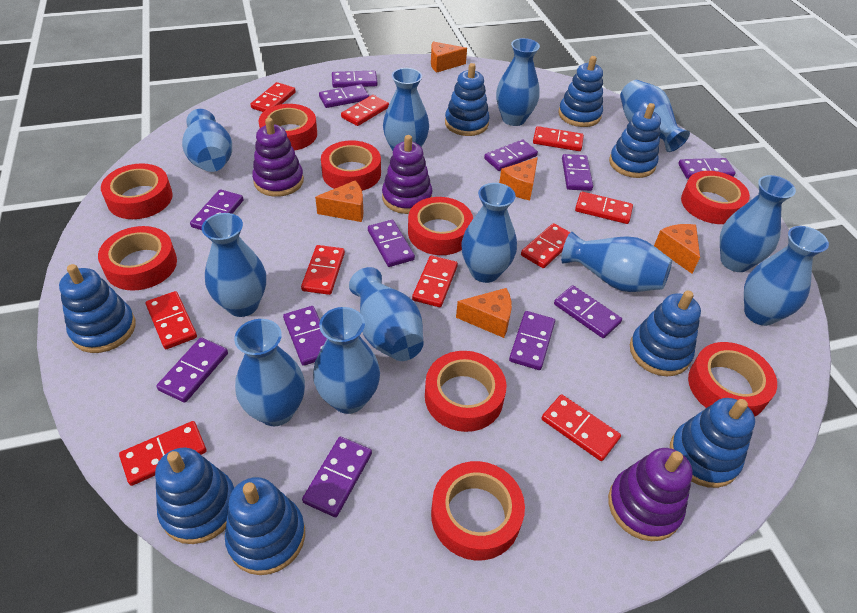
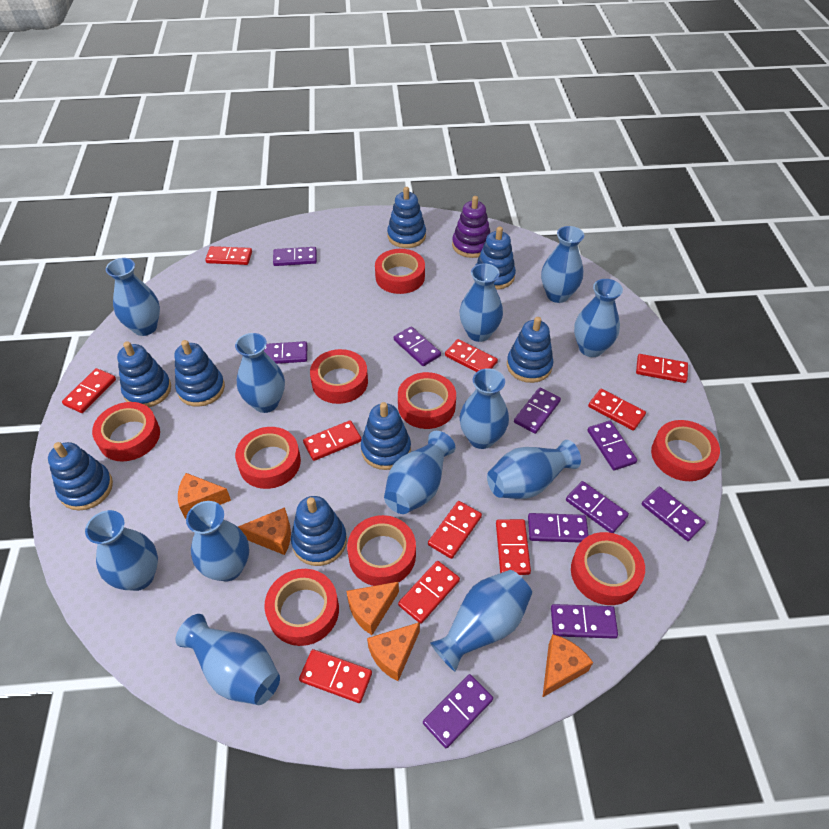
purple domino: 12 -> 10
purple stacking toy: 3 -> 1

